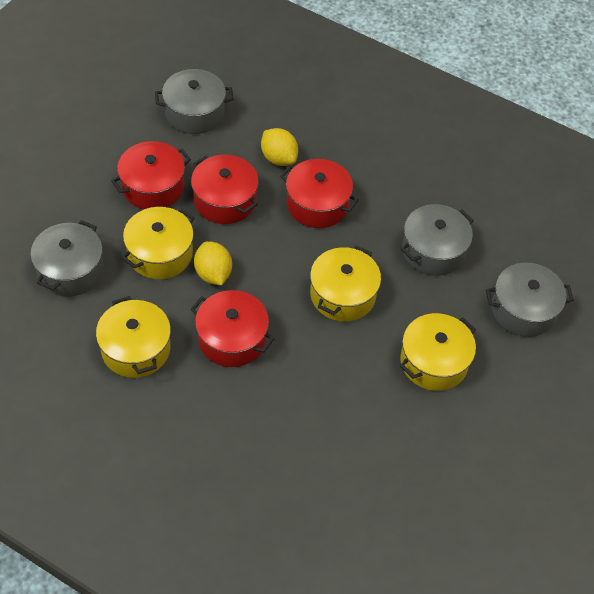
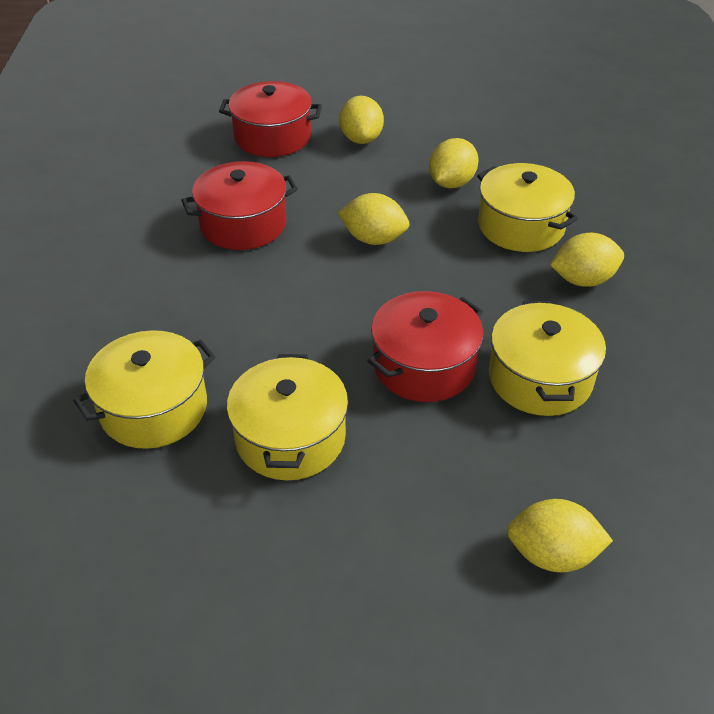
grey pot: 4 -> 0
red pot: 4 -> 3
yellow lemon: 2 -> 5

